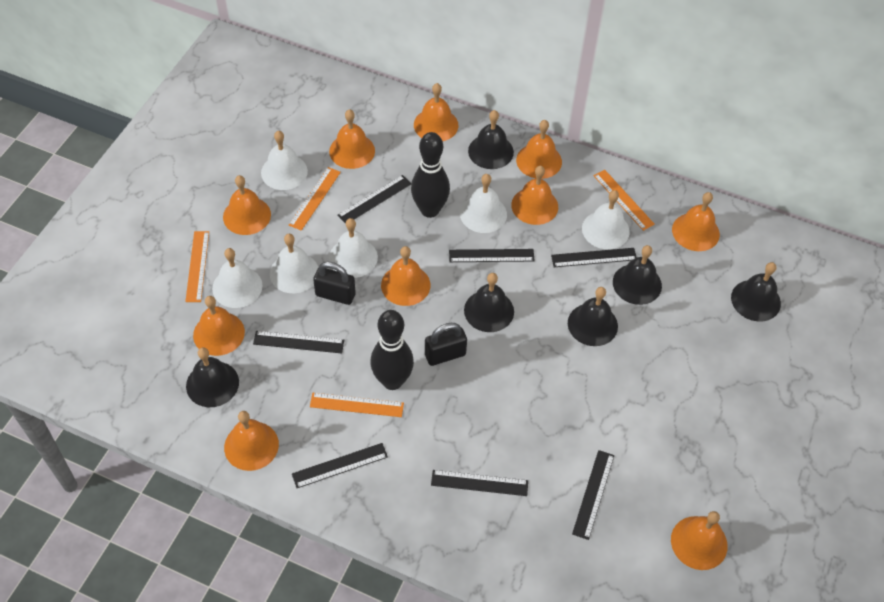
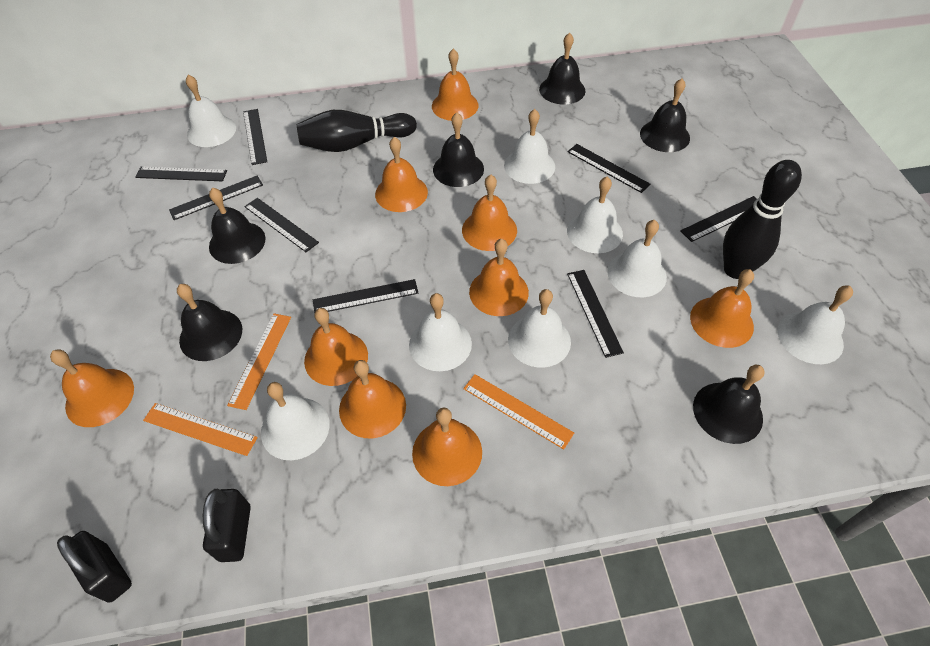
black ruler: 7 -> 8
orange bell: 10 -> 9
orange ruler: 4 -> 3
white bell: 6 -> 8

